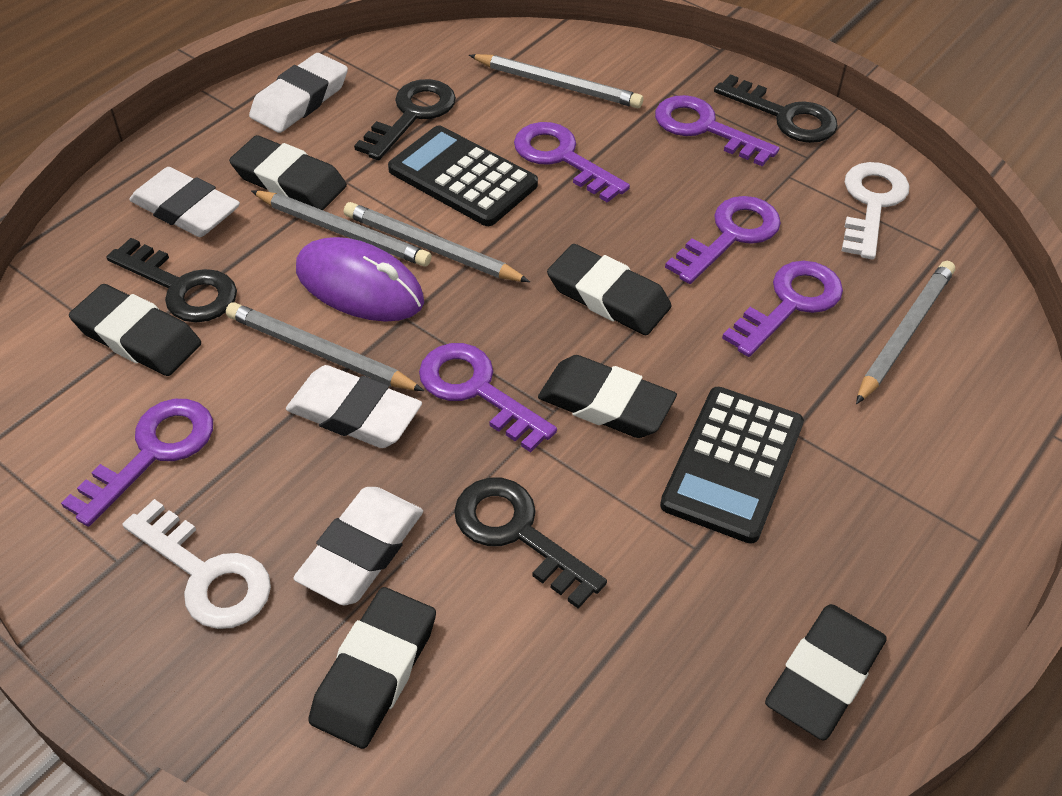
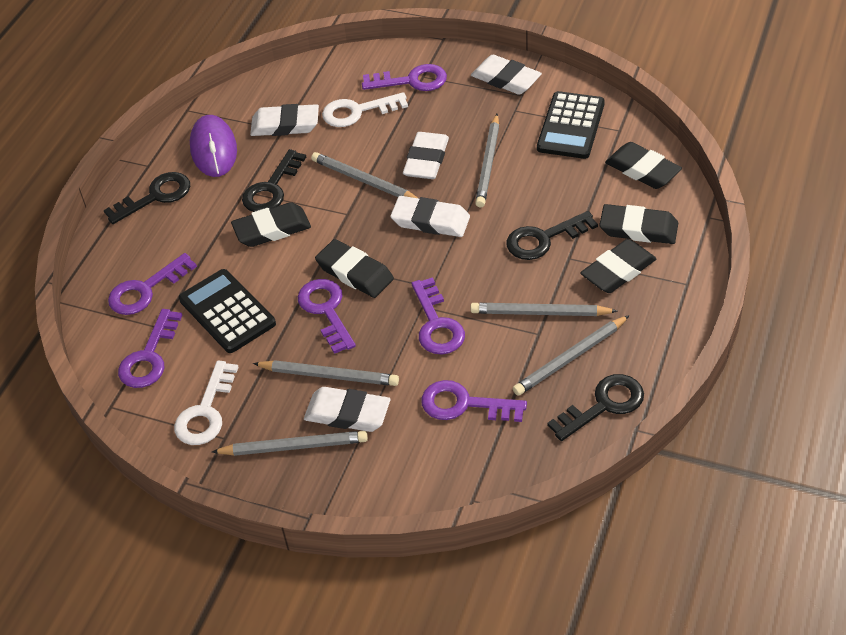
black eraser: 6 -> 5
grey pencil: 5 -> 6
white eraser: 4 -> 5

